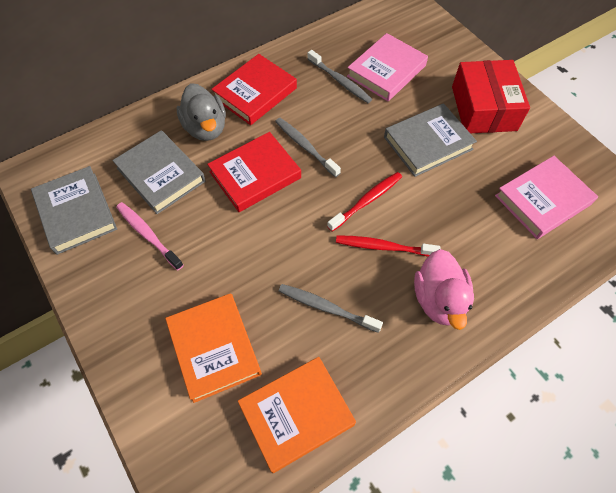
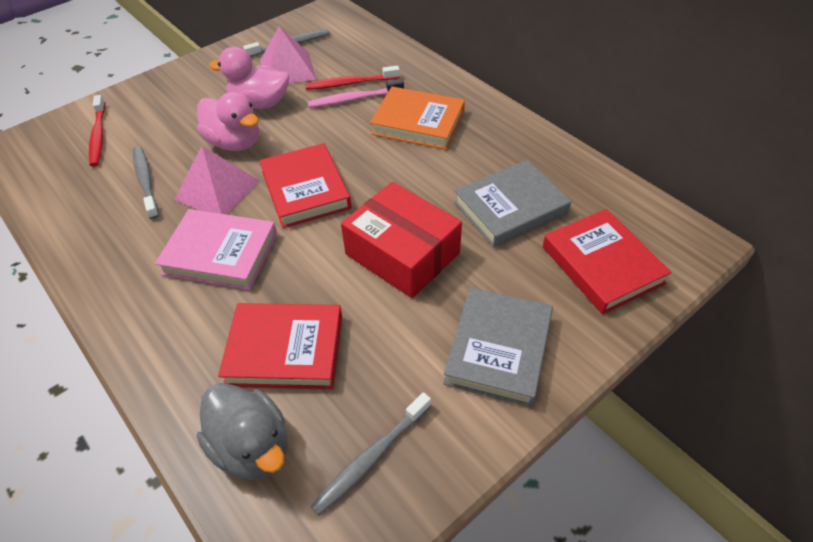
grey book: 3 -> 2
orange book: 2 -> 1
pink book: 2 -> 1
pink duck: 1 -> 2
pink pyramid: 0 -> 2
red book: 2 -> 3

